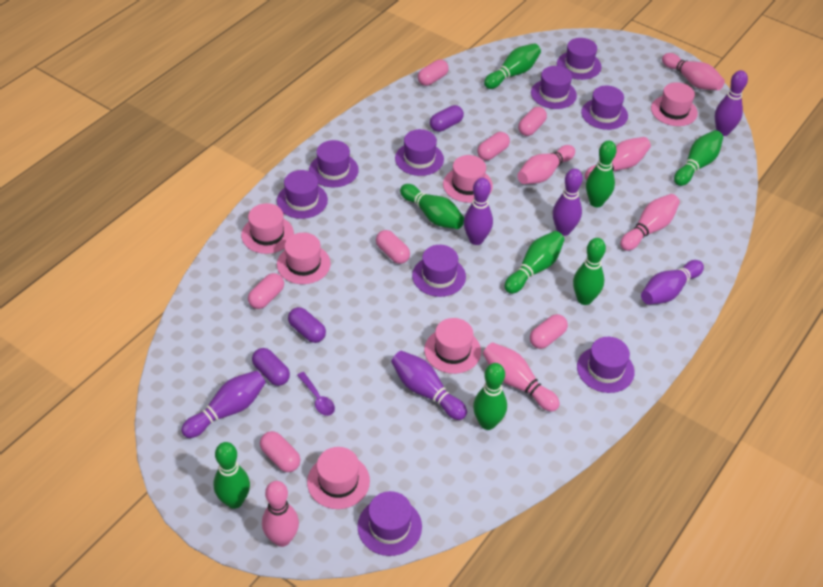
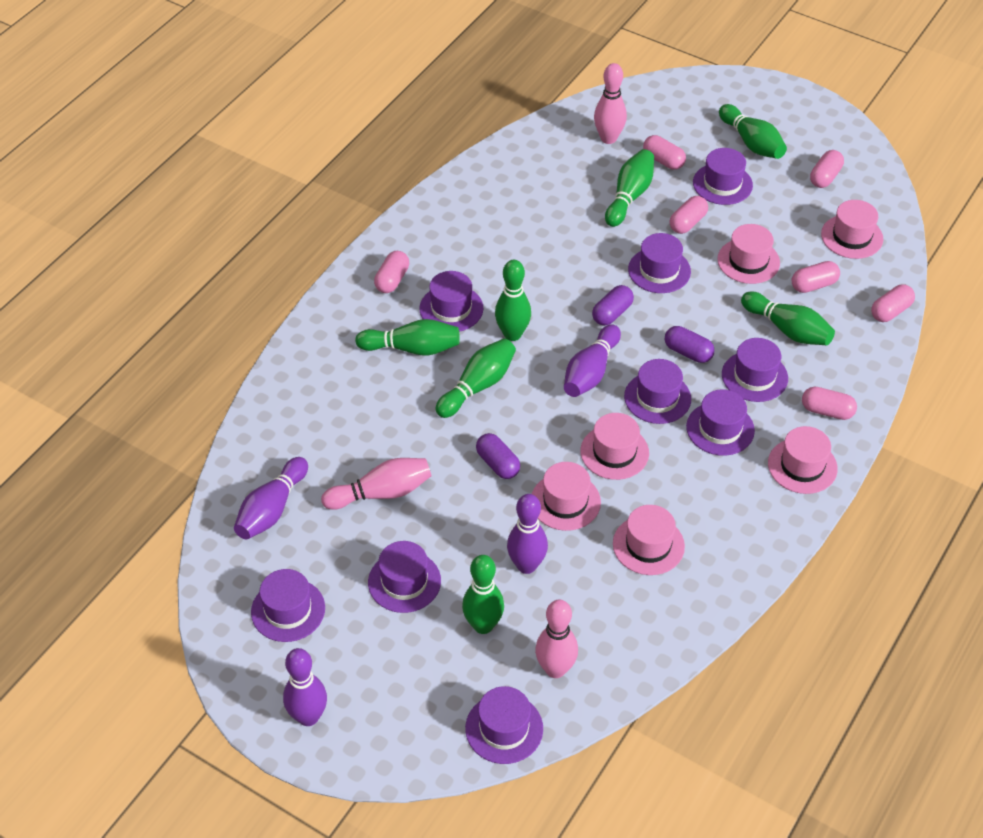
green bowling pin: 8 -> 7
pink bowling pin: 6 -> 3
purple bowling pin: 6 -> 4
purple spoon: 1 -> 0

